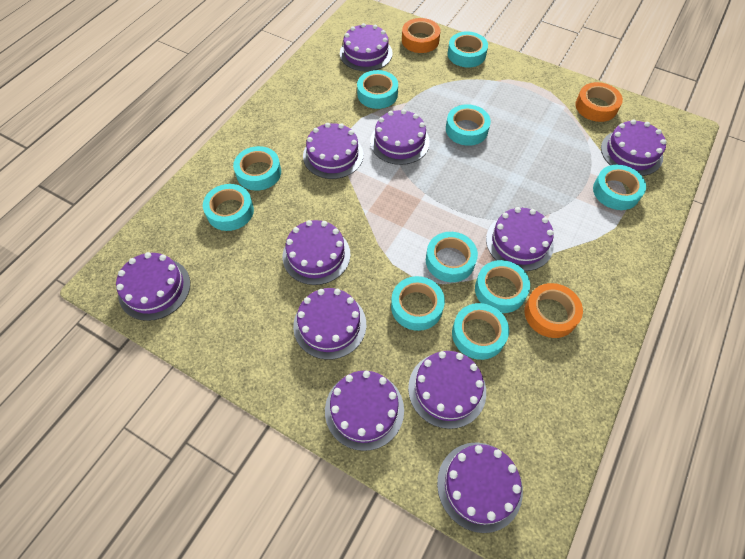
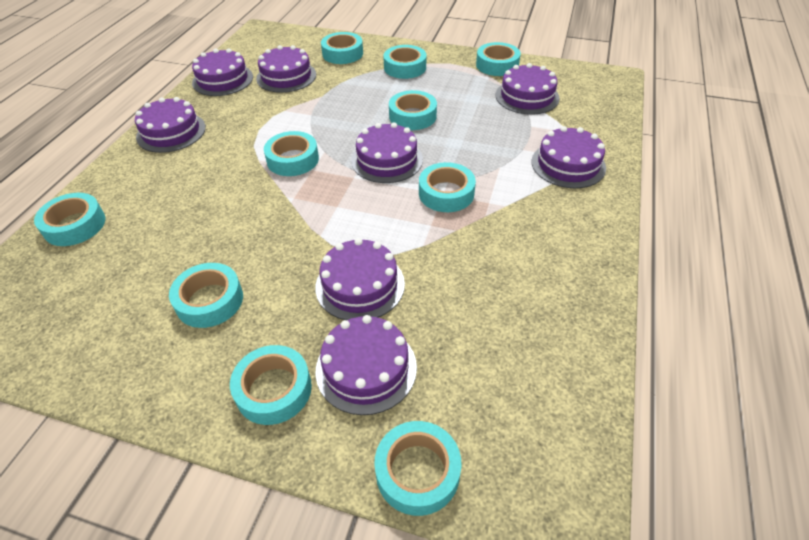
orange tape: 3 -> 0
purple cake: 11 -> 8

